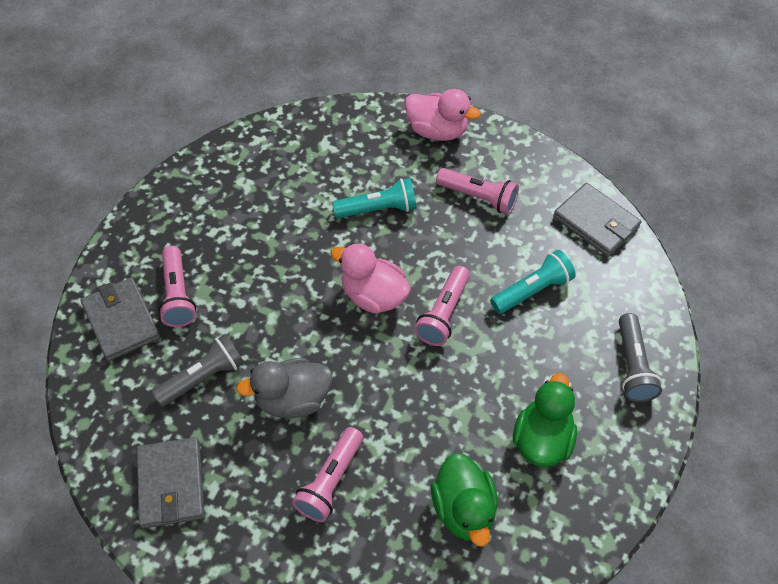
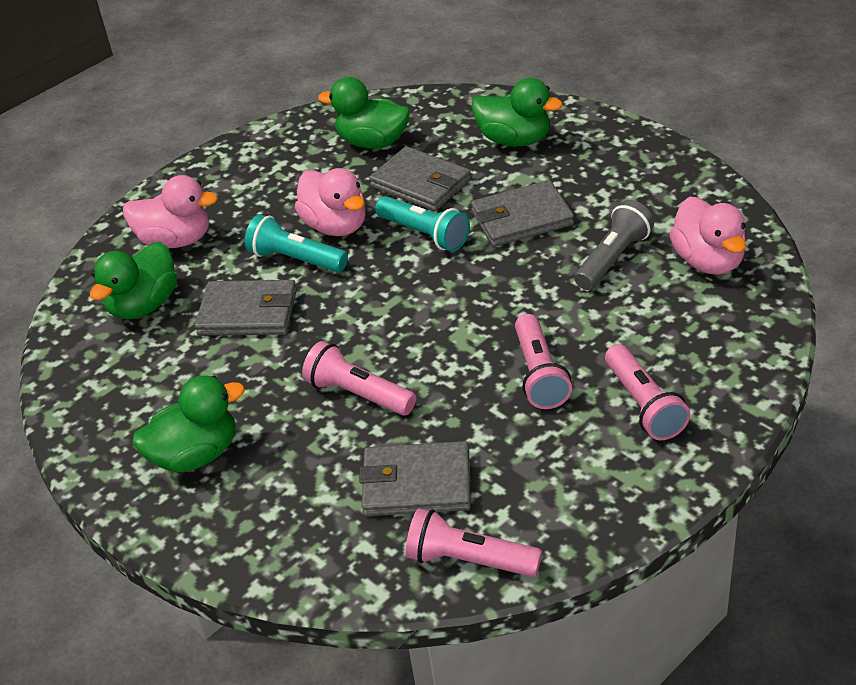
green duck: 2 -> 4
grey duck: 1 -> 0
grey flashlight: 2 -> 1
grey wallet: 3 -> 4
pink duck: 2 -> 3

